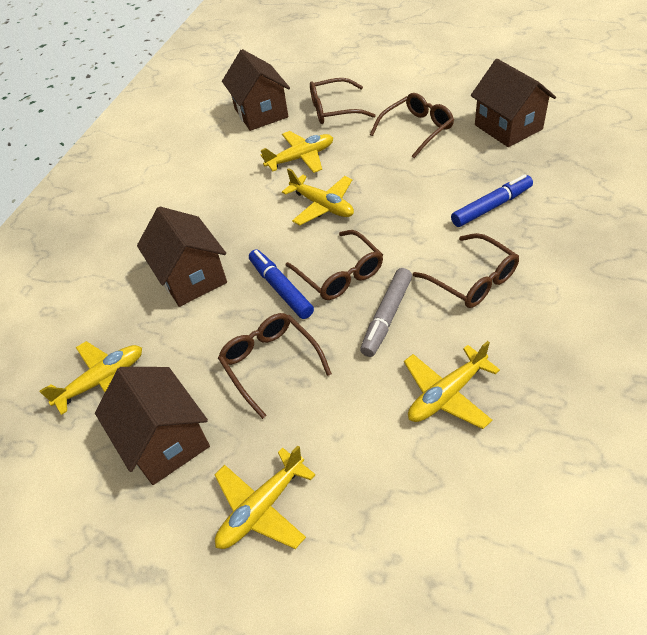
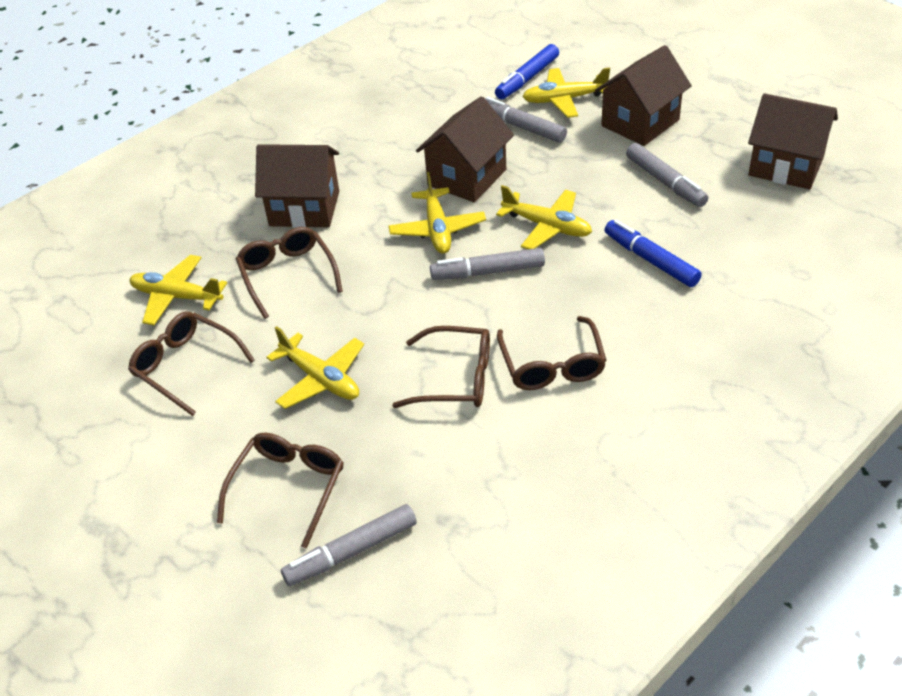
grey marker: 1 -> 4

